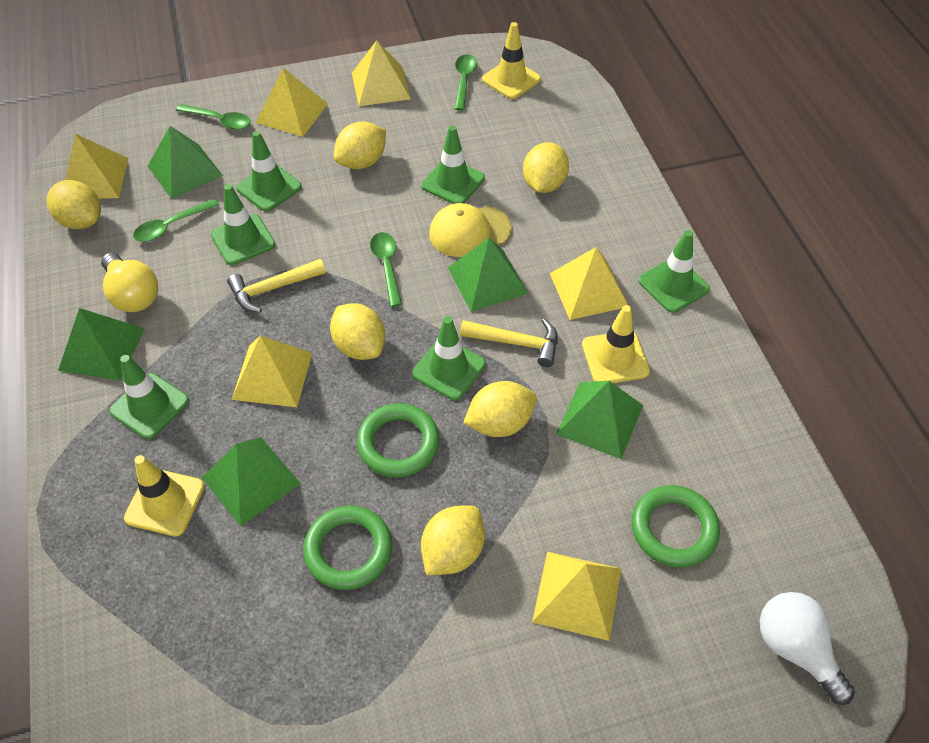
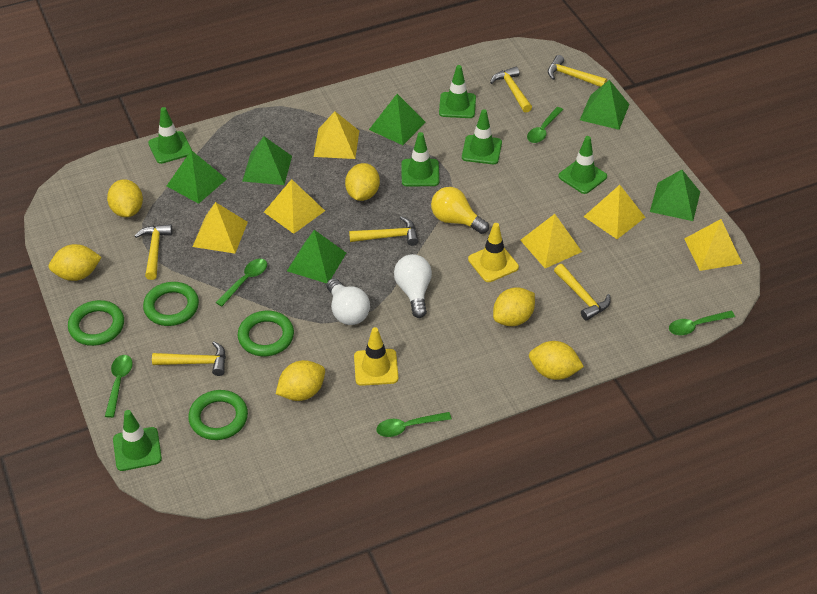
green pyramid: 5 -> 6
green ring: 3 -> 4
green spoon: 4 -> 5
white light bulb: 1 -> 2
yellow cap: 1 -> 0
yellow hammer: 2 -> 6
yellow traffic cone: 3 -> 2

